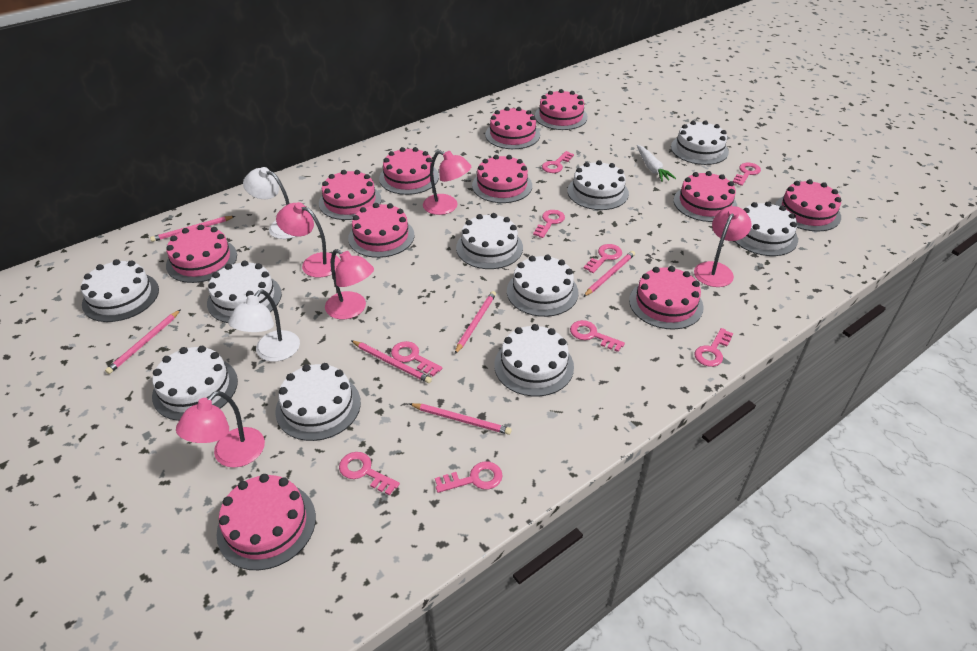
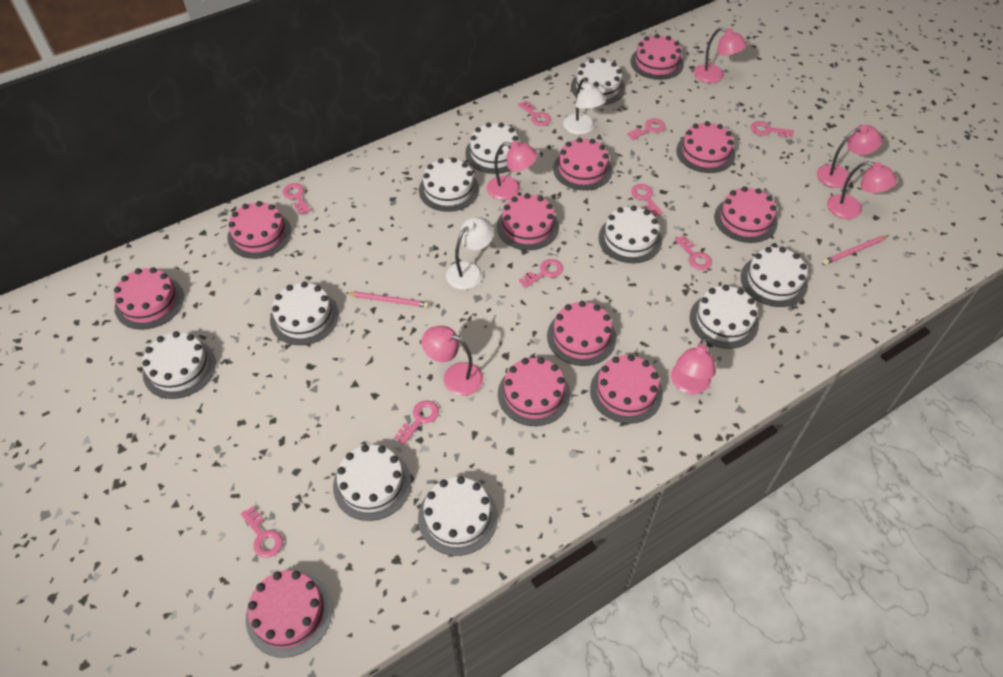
pink lamp: 5 -> 6
pink pencil: 6 -> 2
white carrot: 1 -> 0

